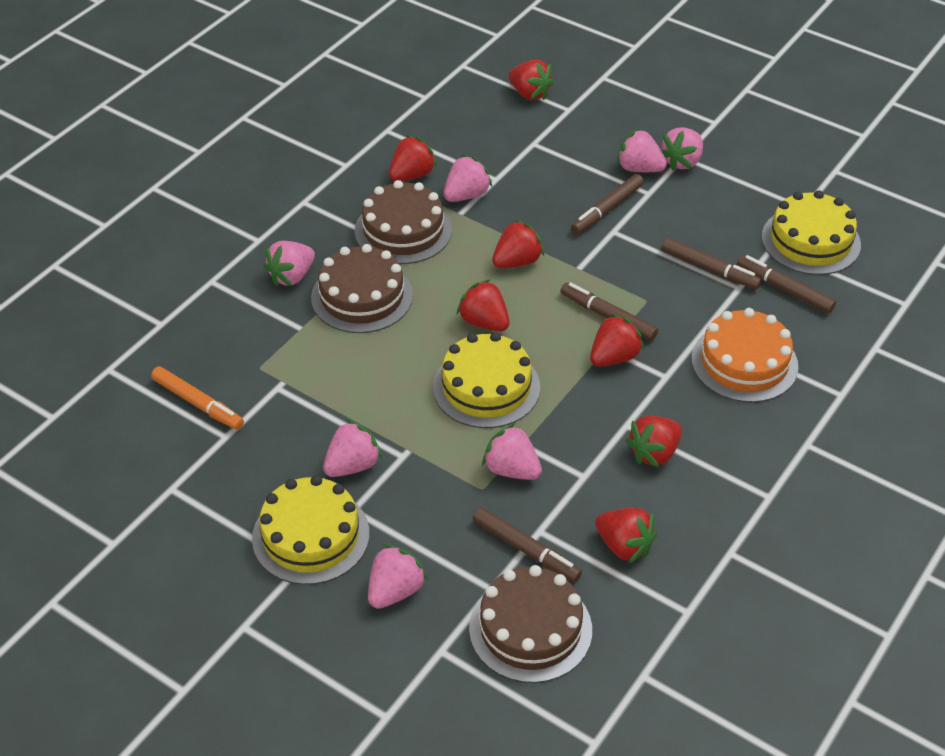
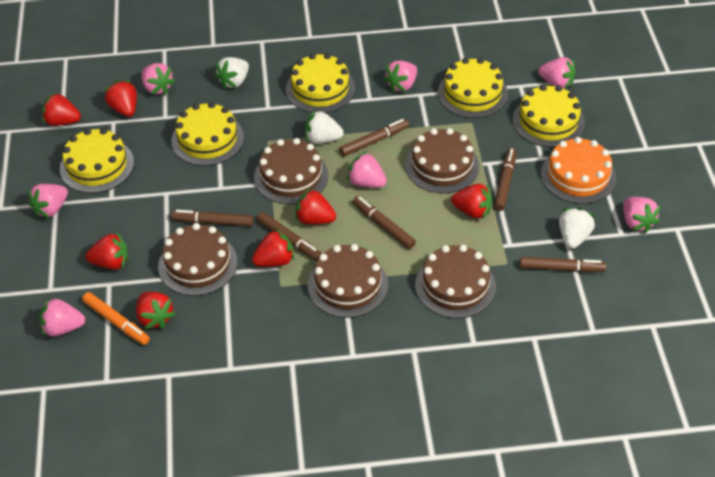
brown cake: 3 -> 5
brown marker: 5 -> 6
white strawberry: 0 -> 3
yellow cake: 3 -> 5

